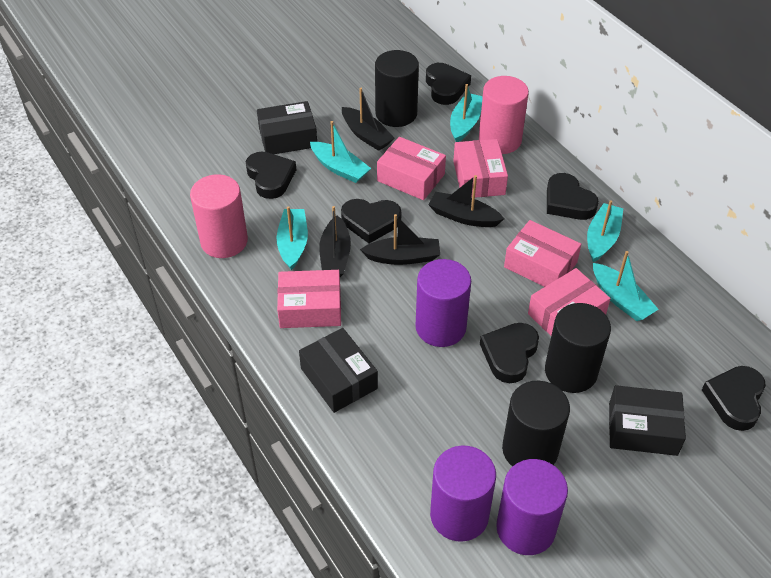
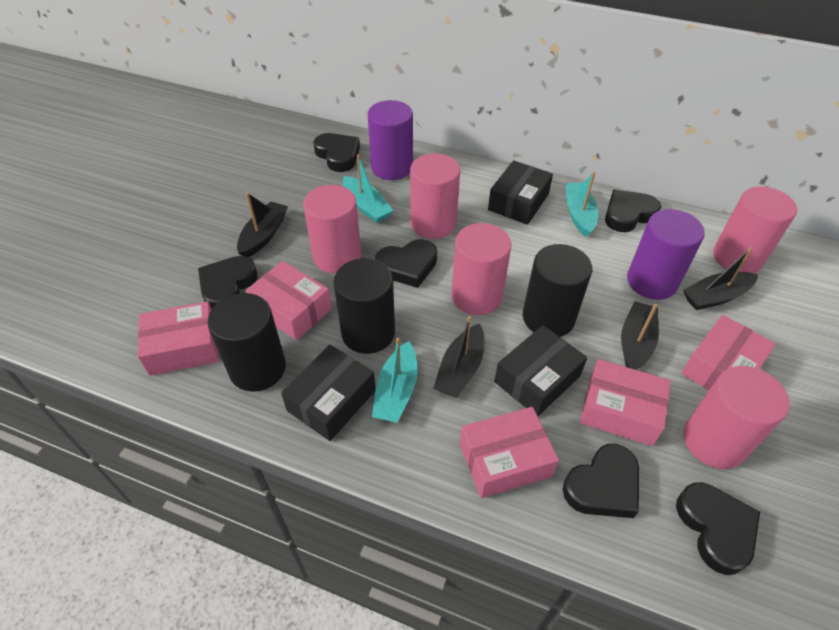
pink cylinder: 2 -> 5
purple cylinder: 3 -> 2
turquoise boat: 5 -> 3

